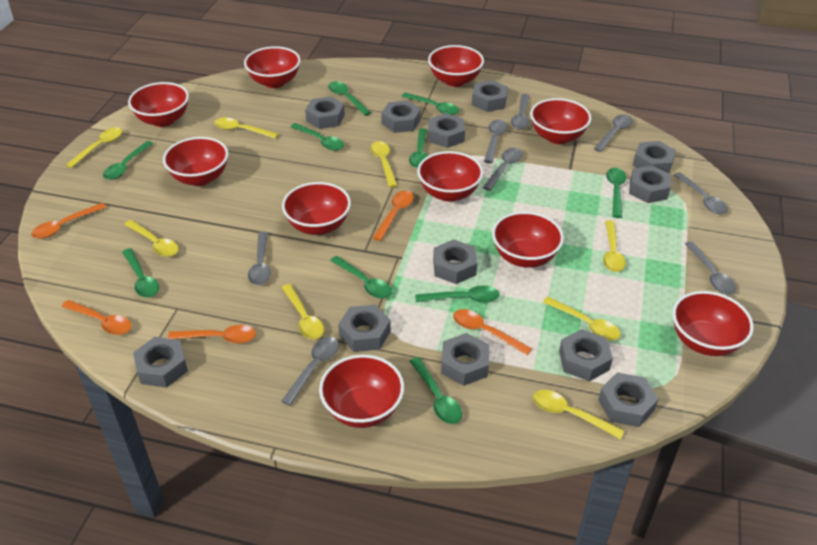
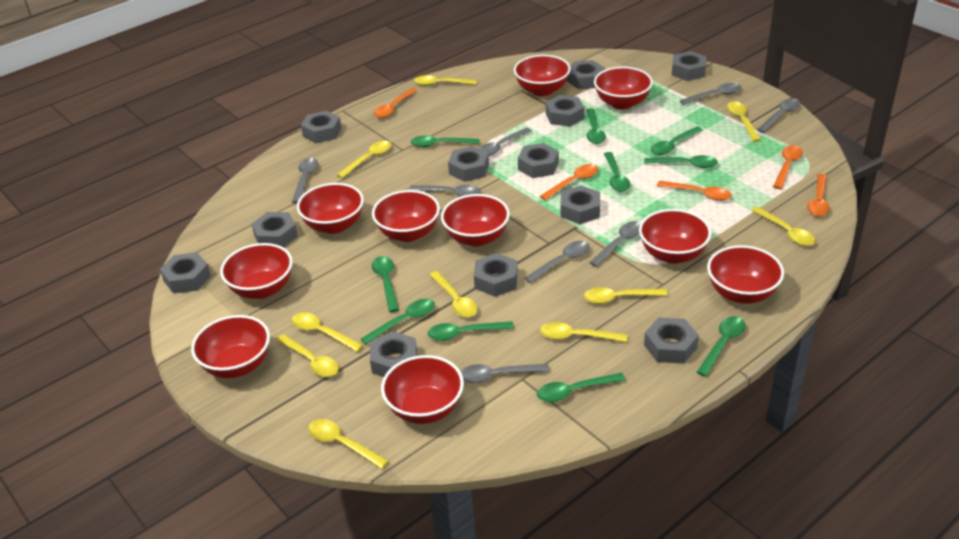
yellow spoon: 8 -> 10

